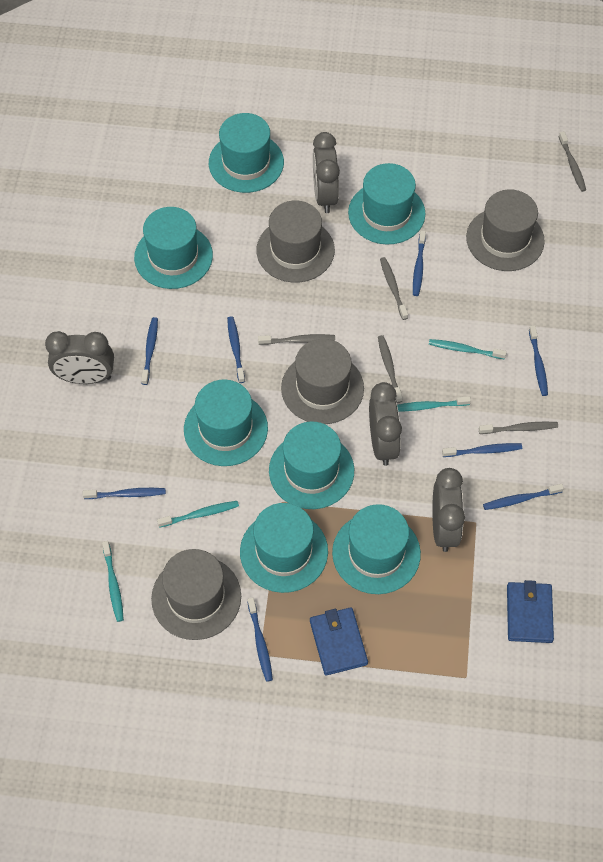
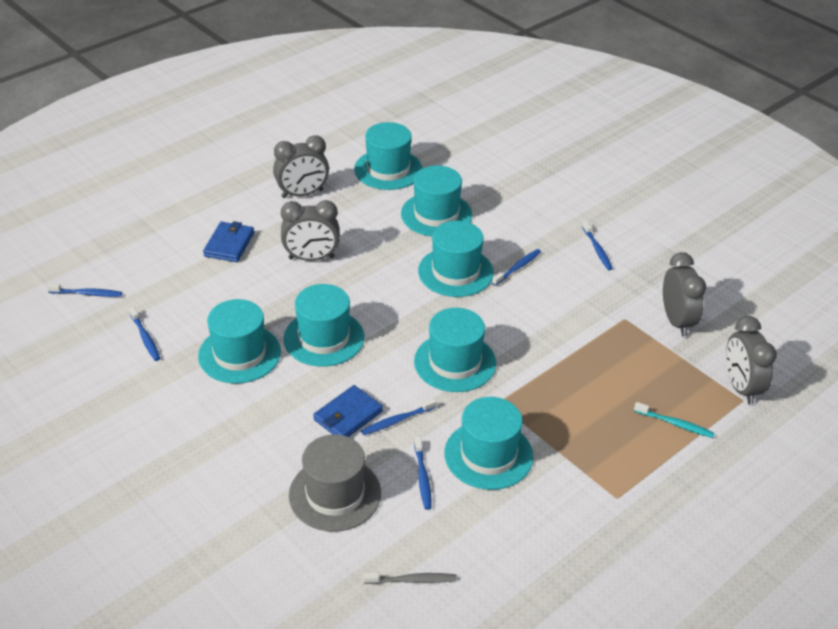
blue toothbrush: 8 -> 6
grey hat: 4 -> 1
grey toothbrush: 5 -> 1
turquoise toothbrush: 4 -> 1

